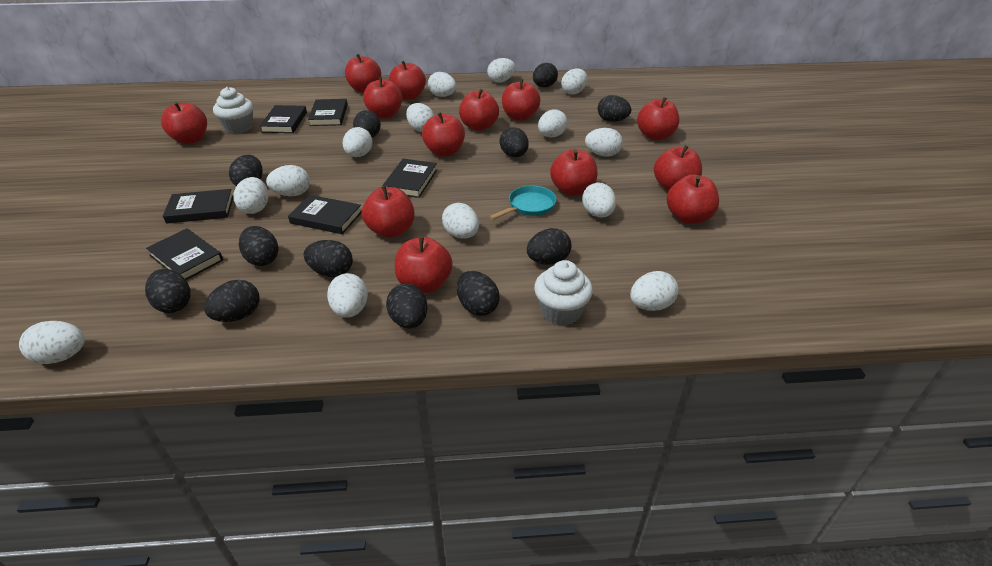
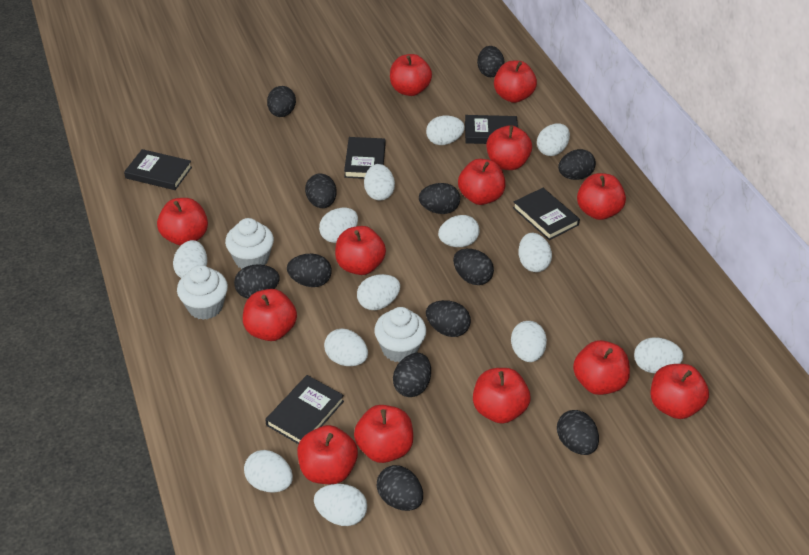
black book: 6 -> 5
turquoise pan: 1 -> 0
white cupcake: 2 -> 3
white egg: 14 -> 13

